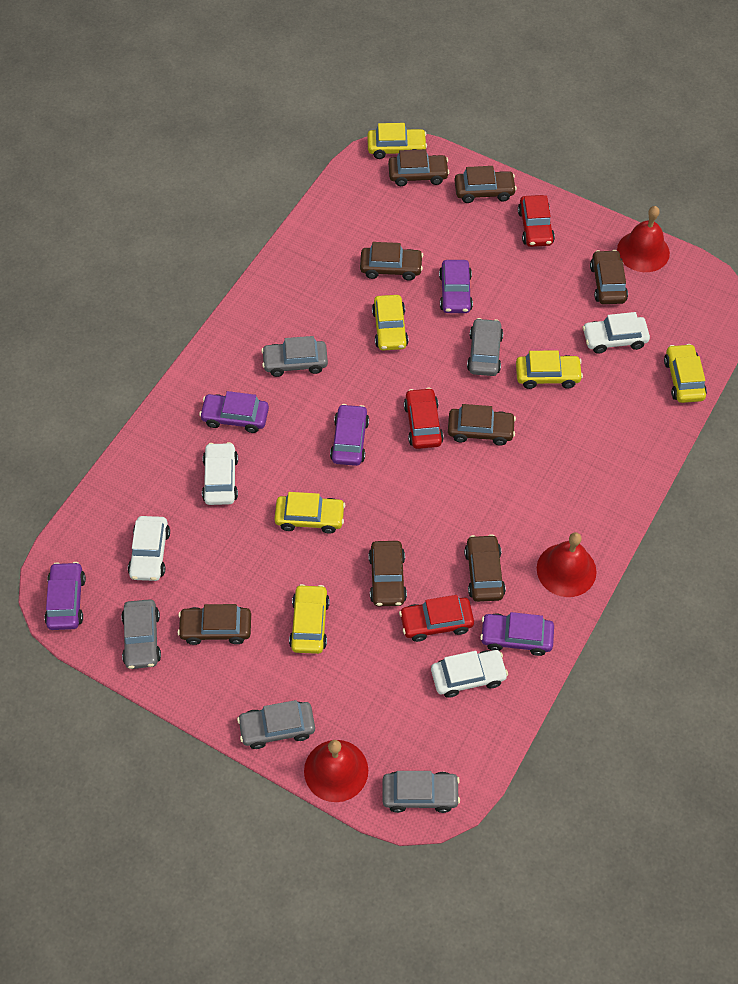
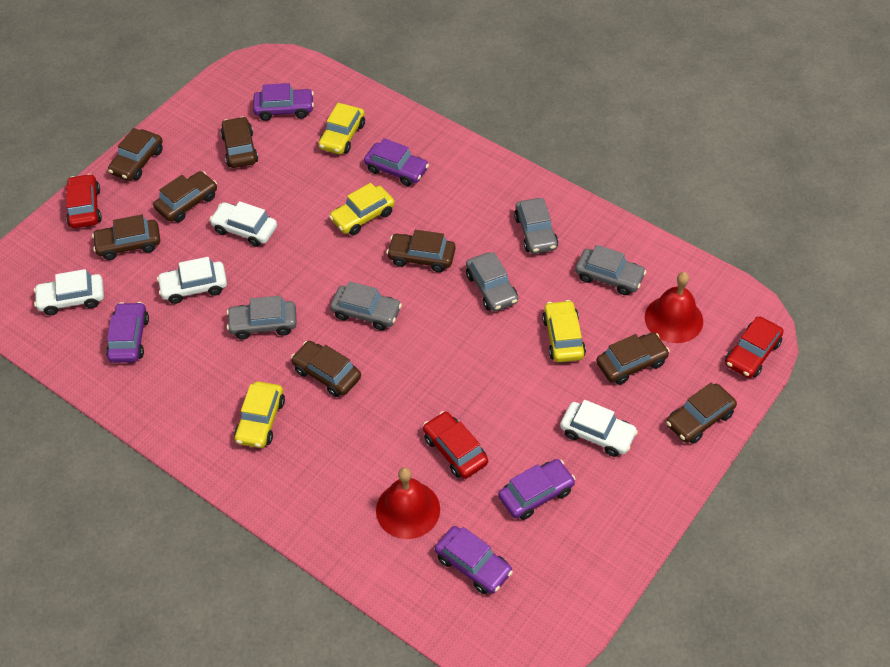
red bell: 3 -> 2
yellow car: 6 -> 4

